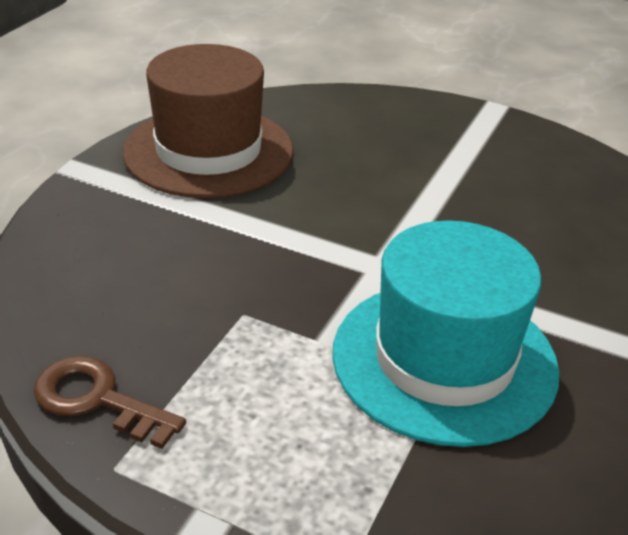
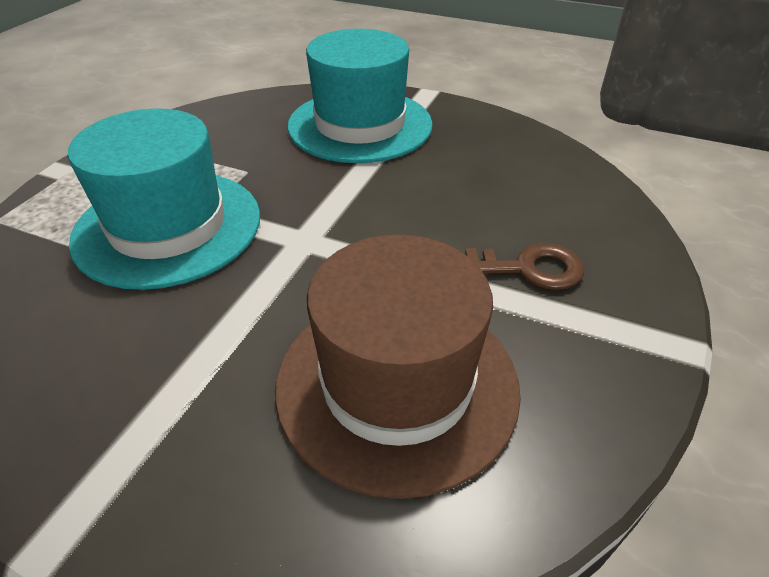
turquoise hat: 1 -> 2

